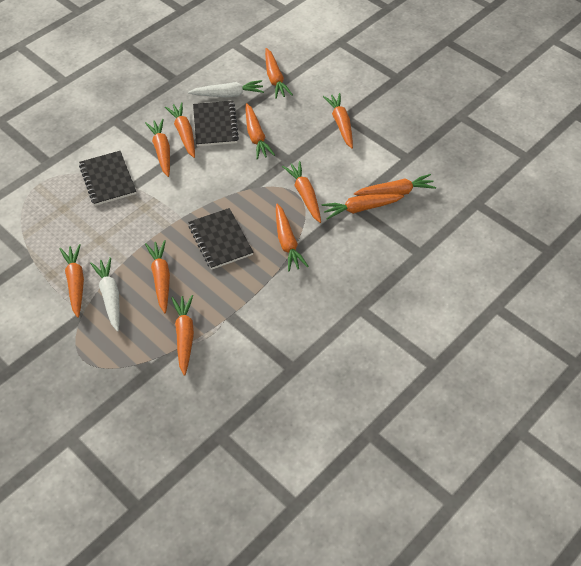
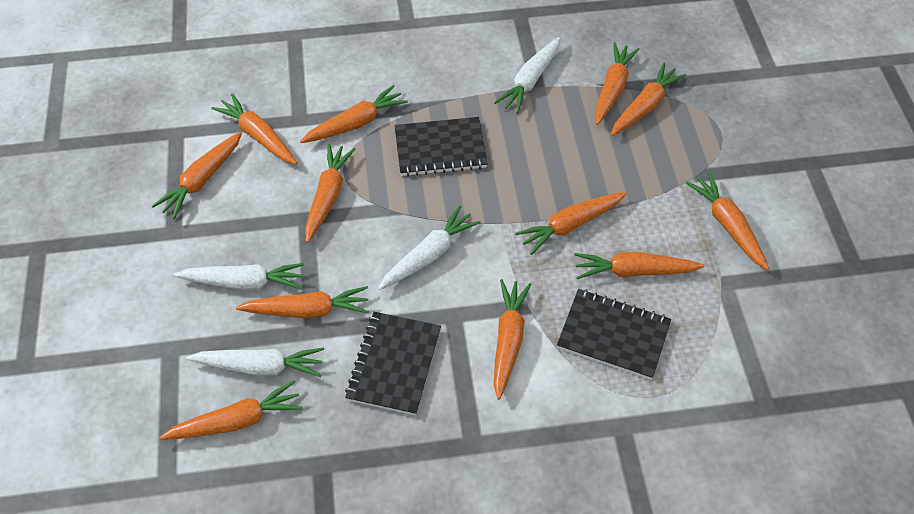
white carrot: 2 -> 4

